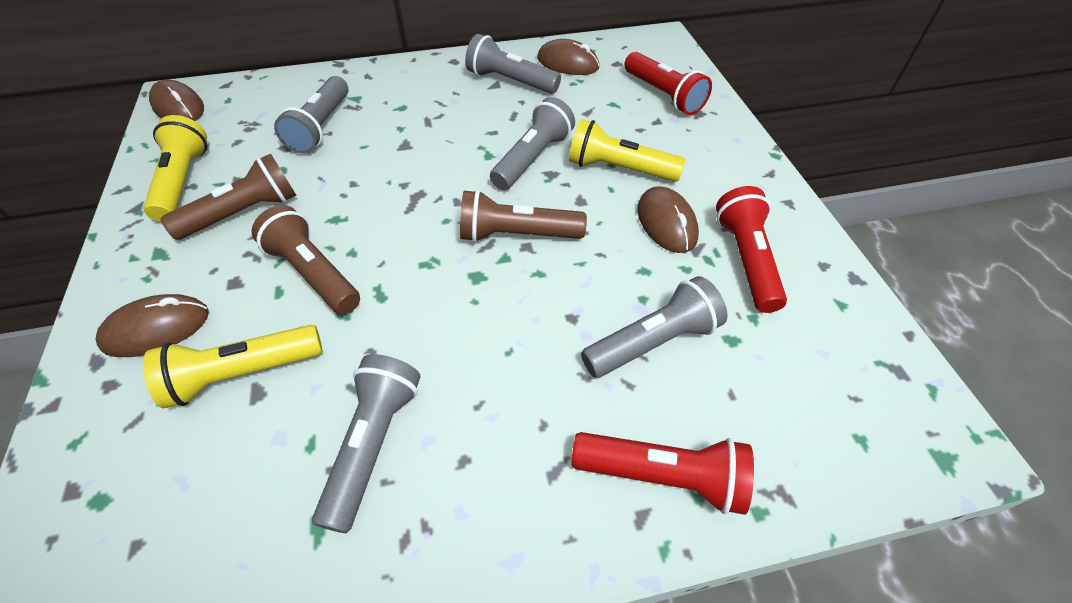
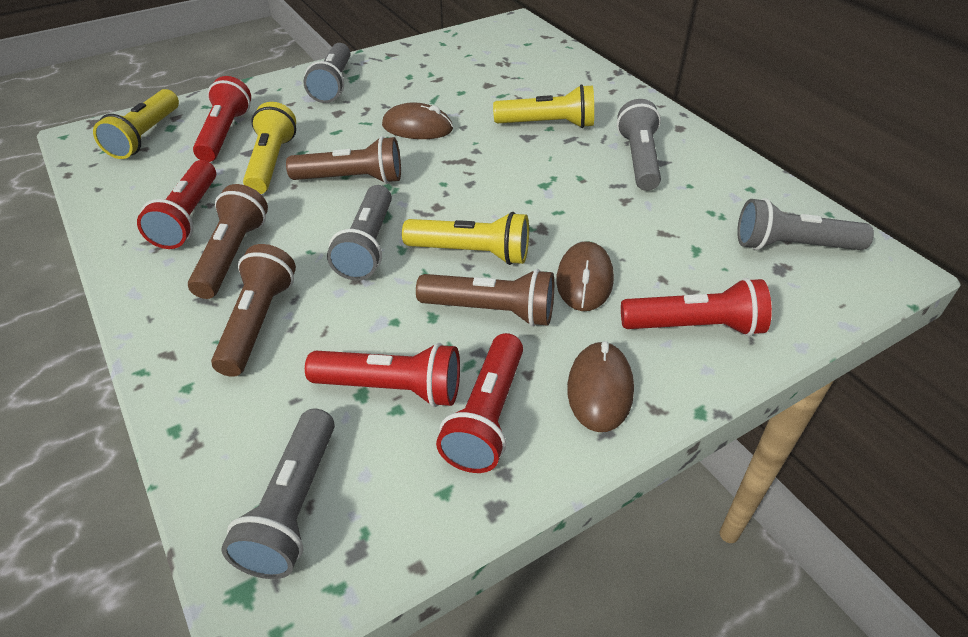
brown flashlight: 3 -> 4
brown mouse: 4 -> 3
red flashlight: 3 -> 5
yellow flashlight: 3 -> 4

